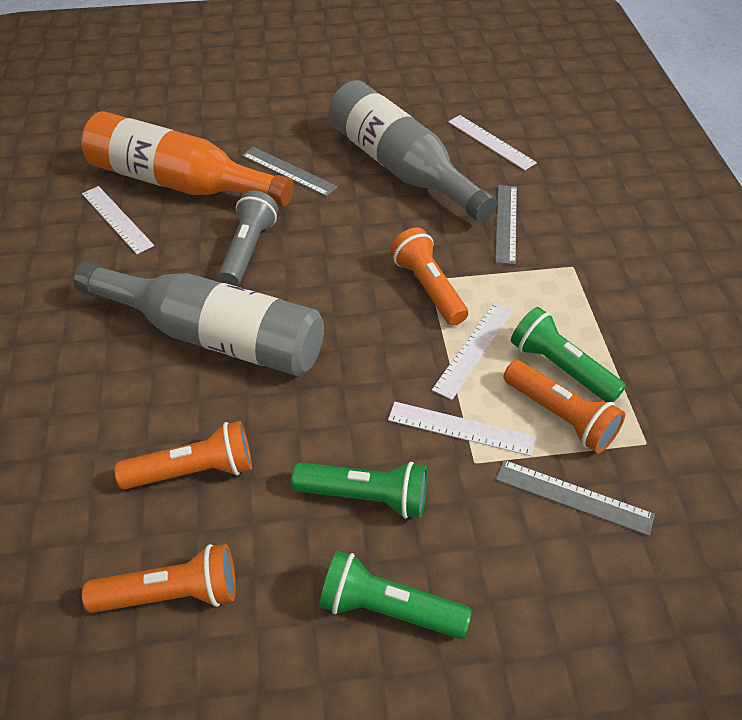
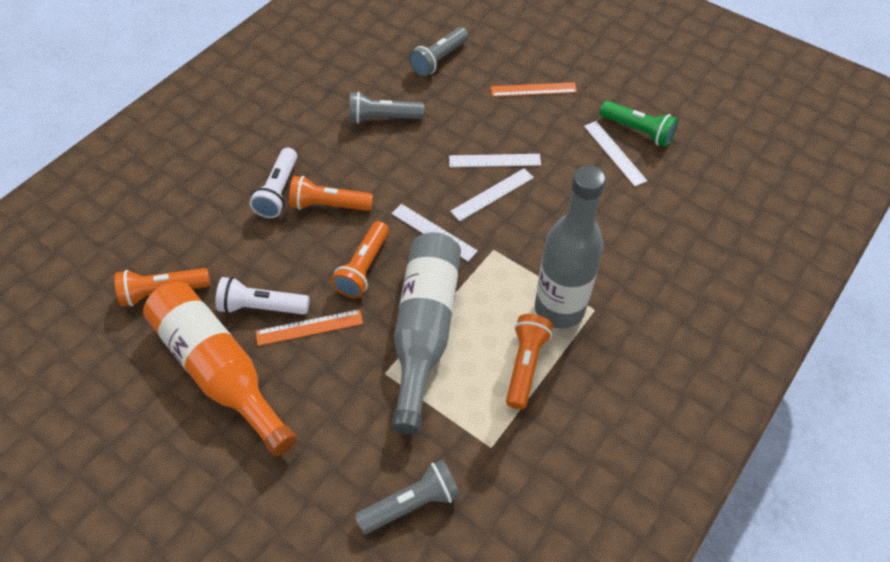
green flashlight: 3 -> 1
grey flashlight: 1 -> 3
grey ruler: 3 -> 0
orange ruler: 0 -> 2
white flashlight: 0 -> 2

